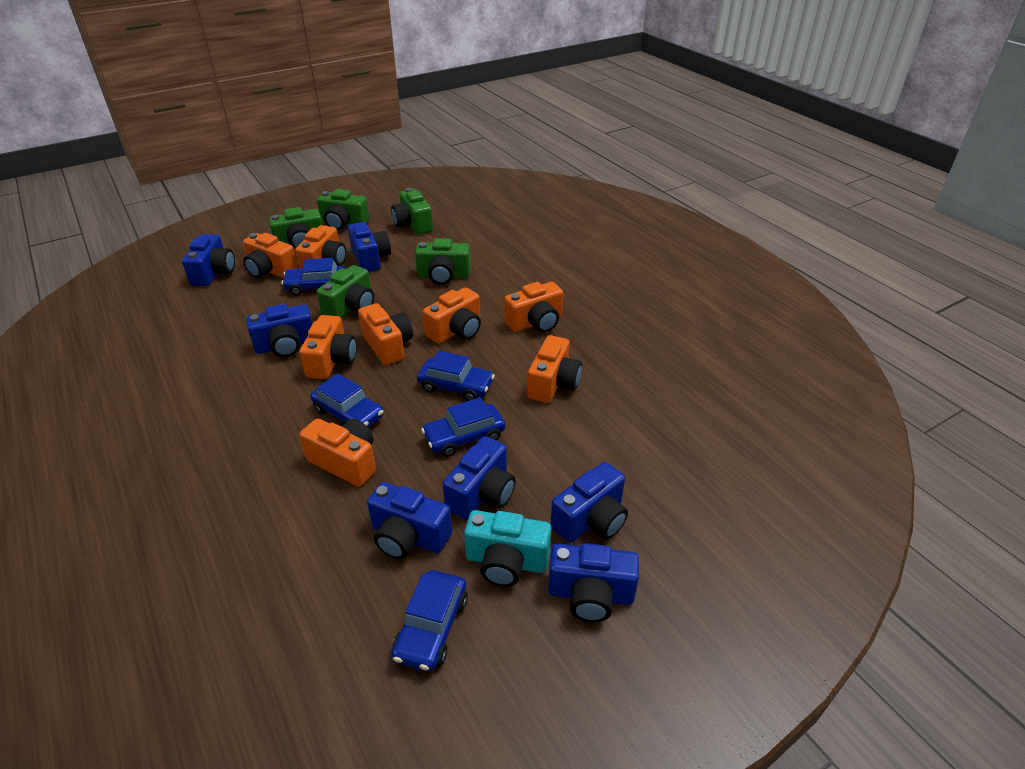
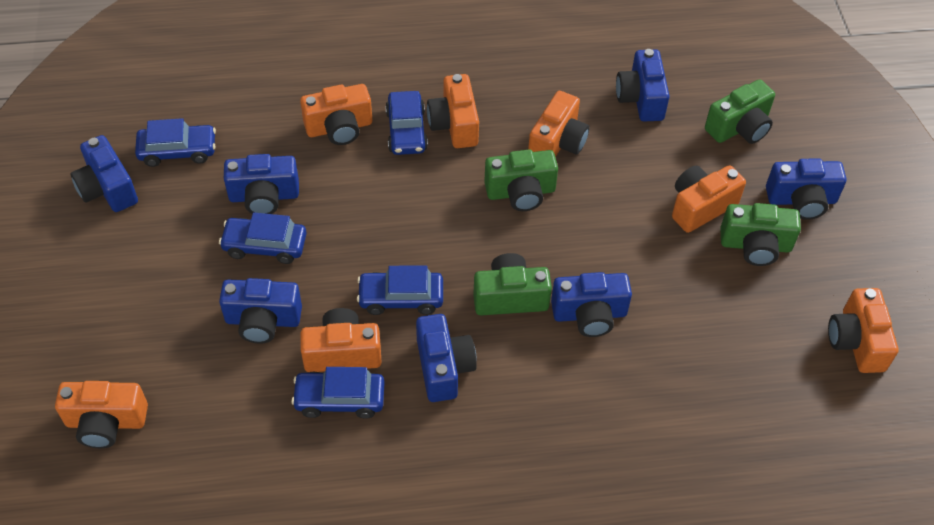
green camera: 5 -> 4
orange camera: 8 -> 7
turquoise camera: 1 -> 0

